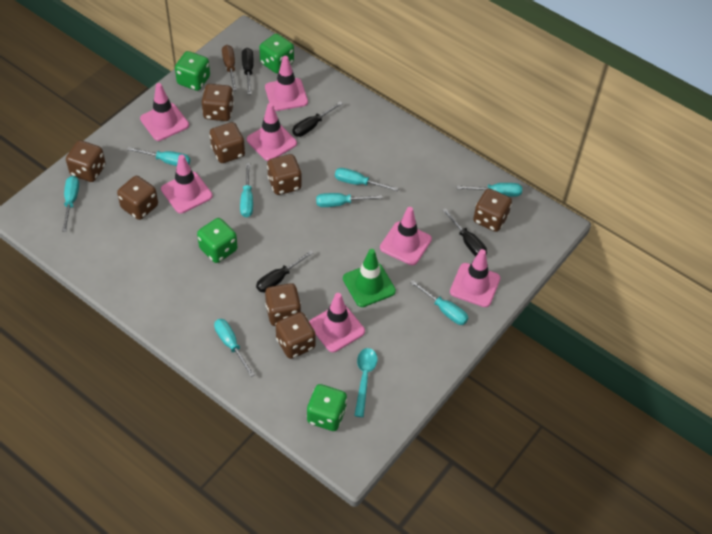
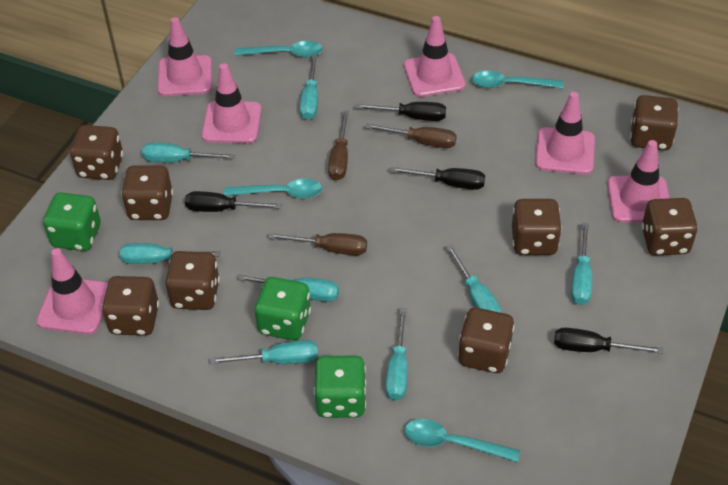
brown screwdriver: 1 -> 3
green dice: 4 -> 3
green traffic cone: 1 -> 0
pink traffic cone: 7 -> 6
turquoise spoon: 1 -> 4

